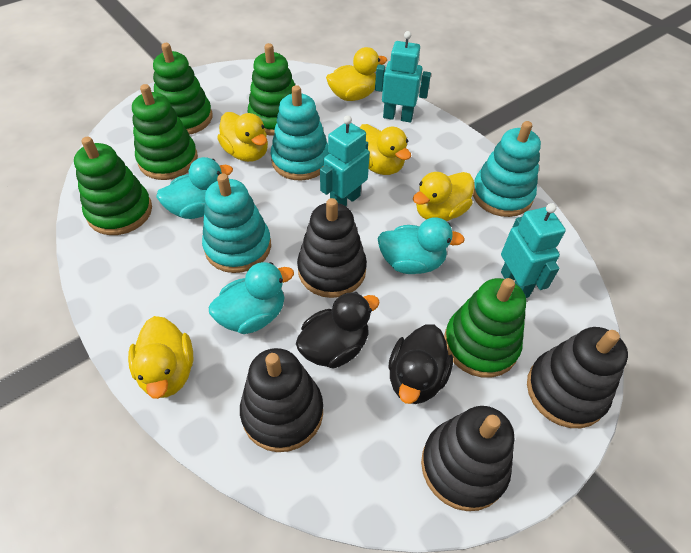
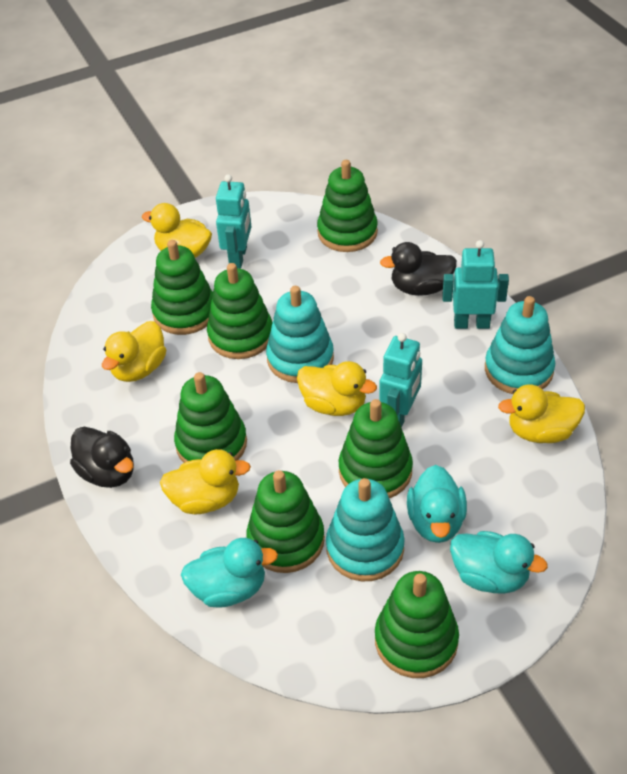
black stacking toy: 4 -> 0
green stacking toy: 5 -> 7

